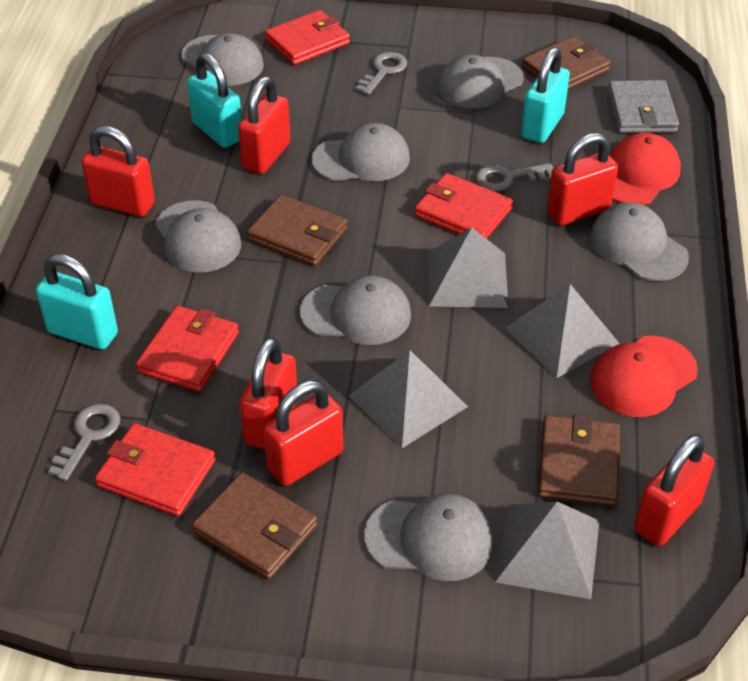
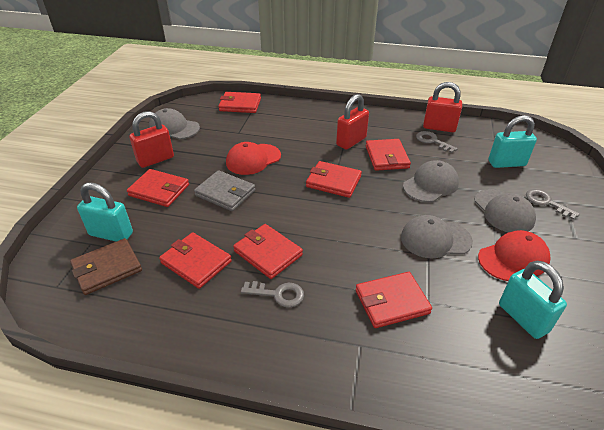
brown wallet: 4 -> 1
grey cap: 7 -> 4
grey pyramid: 4 -> 0
red padlock: 6 -> 3
red wallet: 4 -> 7

